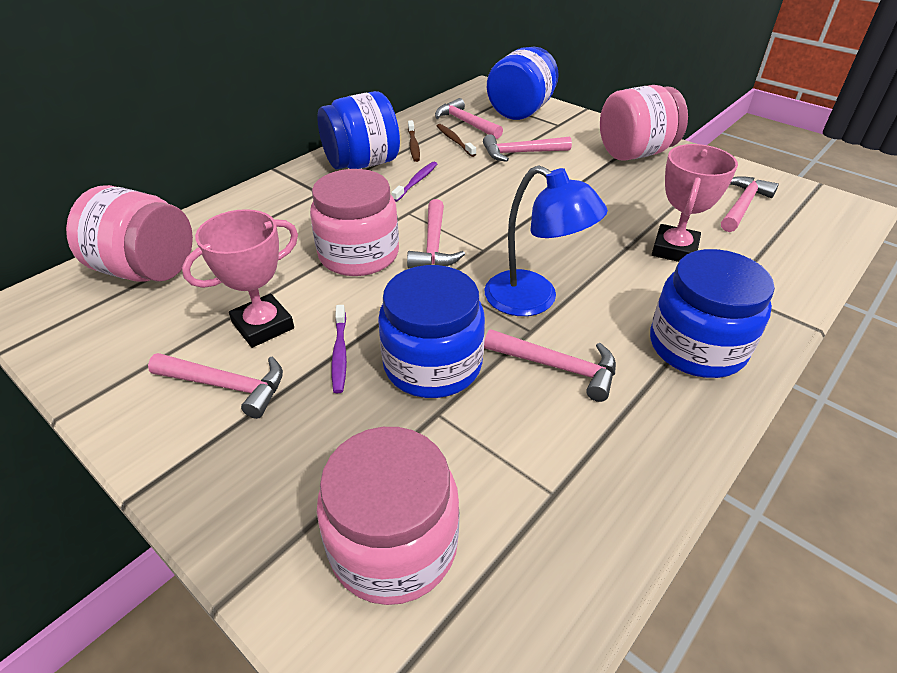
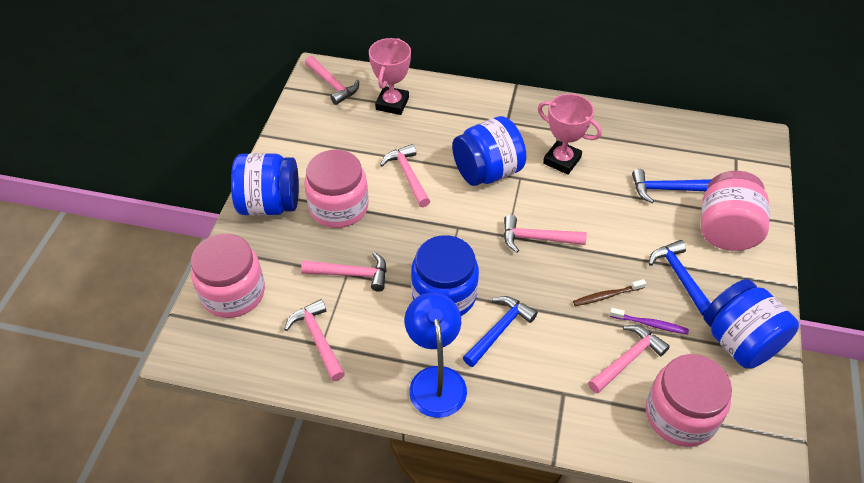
blue hammer: 0 -> 3
brown toothbrush: 2 -> 1
purple toothbrush: 2 -> 1

